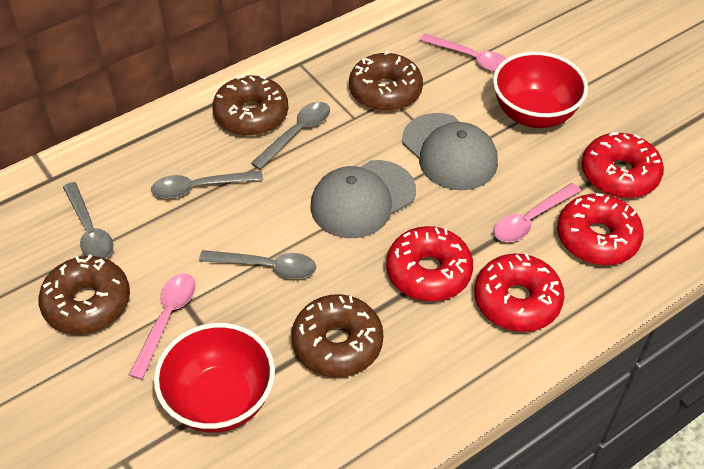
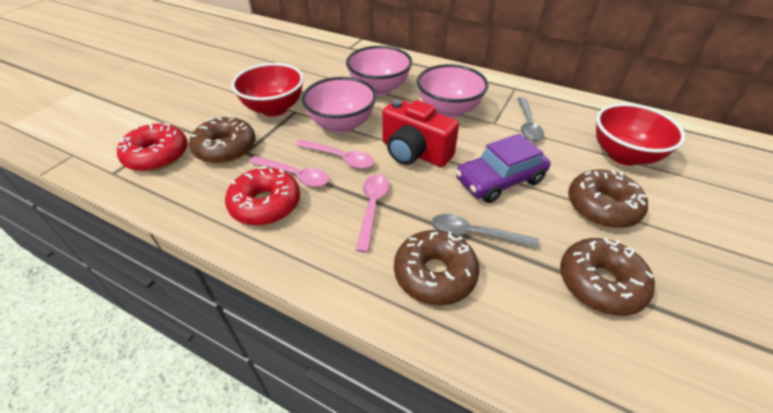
grey cap: 2 -> 0
grey spoon: 4 -> 2
pink bowl: 0 -> 3
purple car: 0 -> 1
red camera: 0 -> 1
red donut: 4 -> 2

